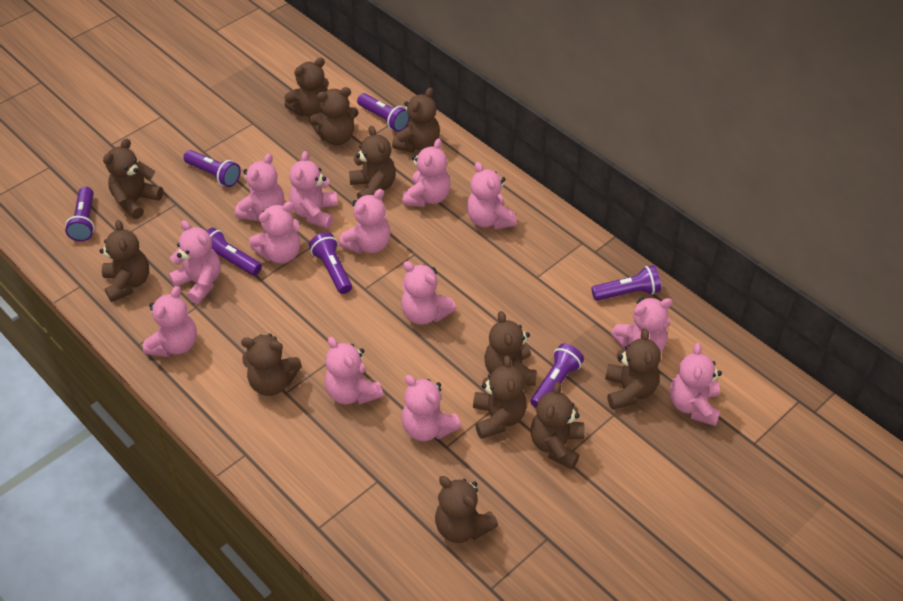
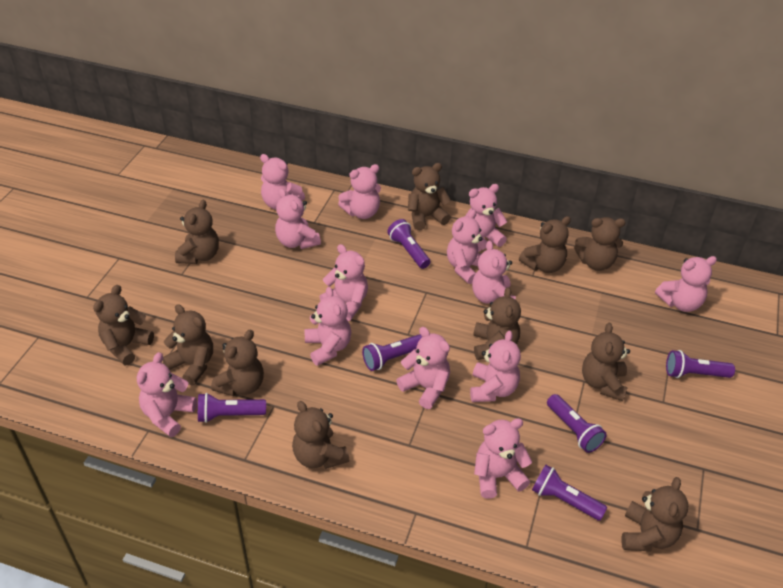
brown teddy bear: 12 -> 11
purple flashlight: 7 -> 6

